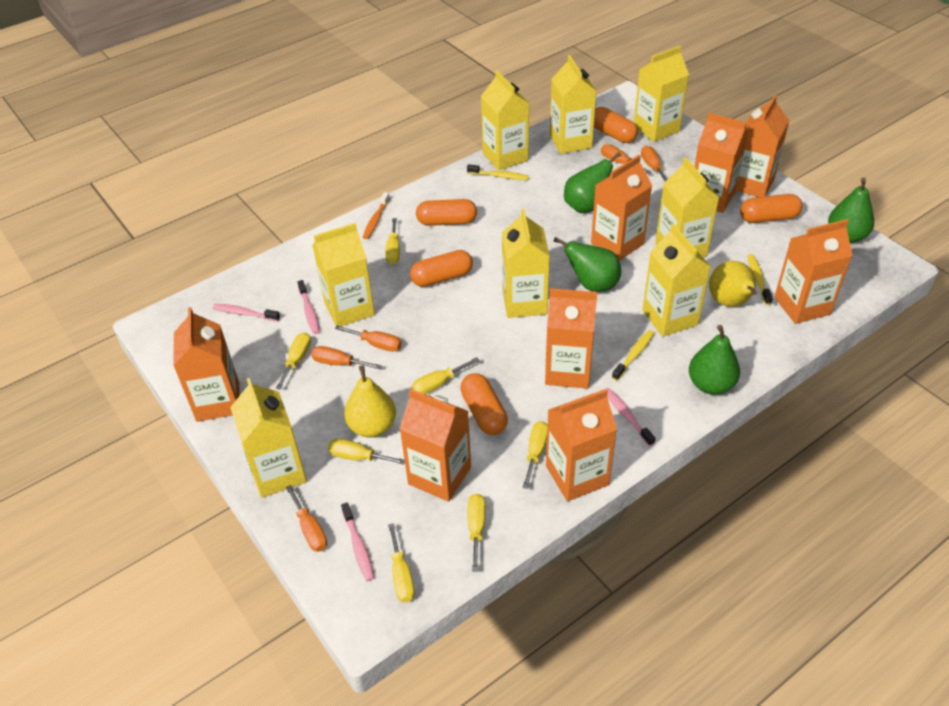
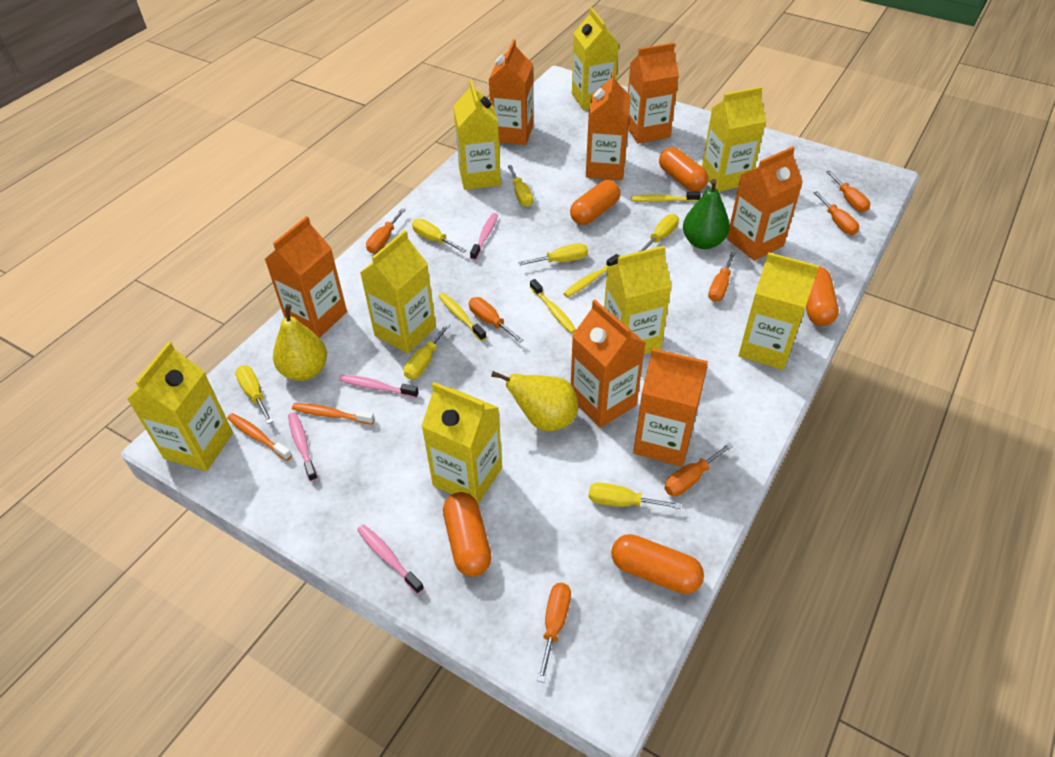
green pear: 4 -> 1
orange carton: 8 -> 7
orange screwdriver: 5 -> 7
orange toothbrush: 1 -> 2
yellow toothbrush: 3 -> 4

